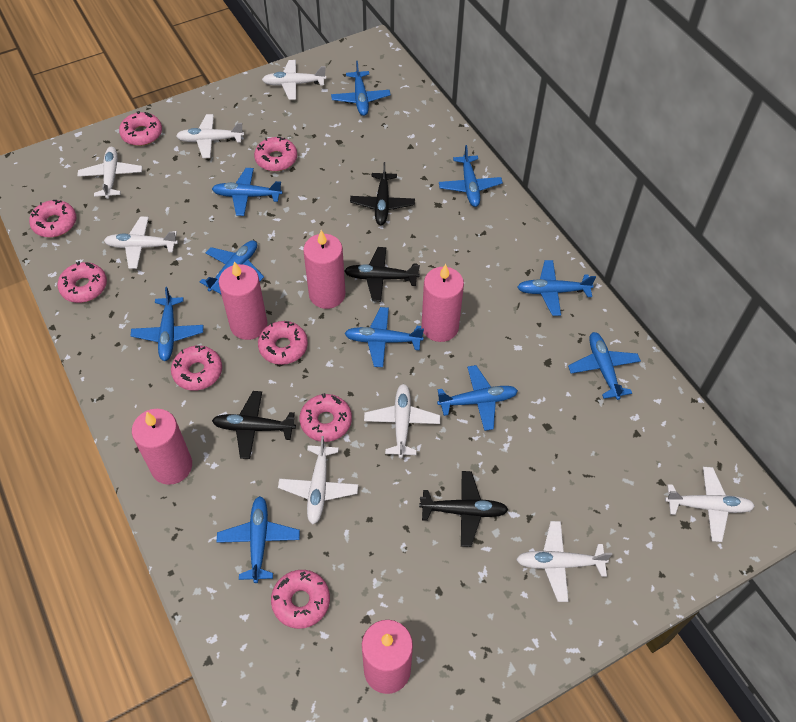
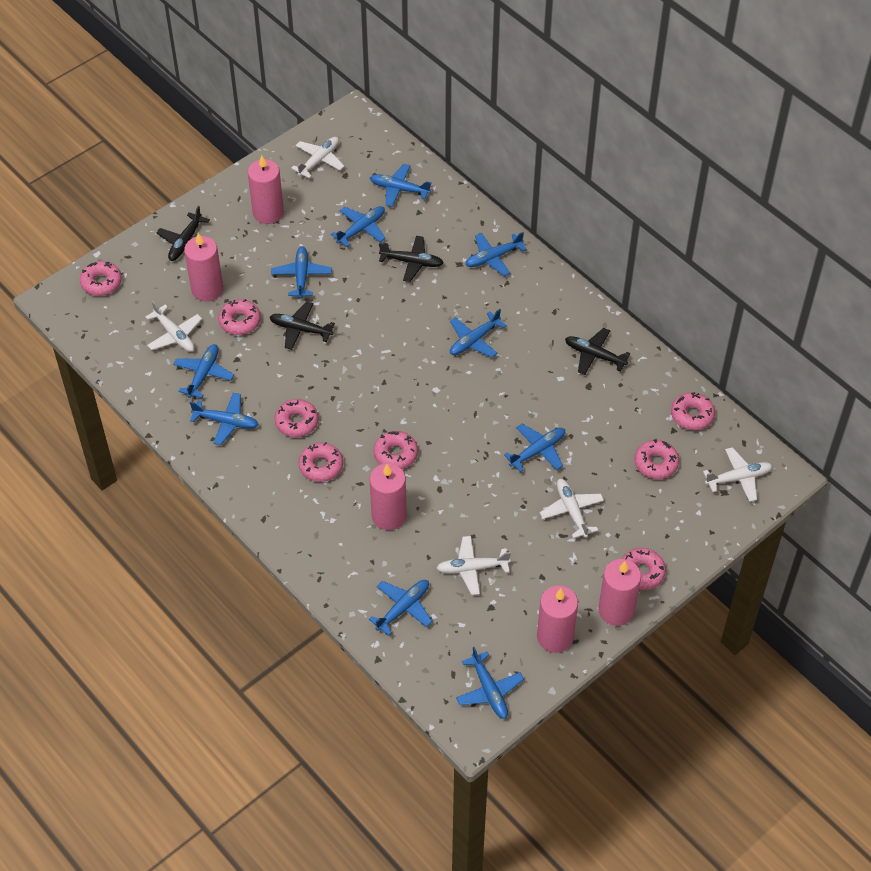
white plane: 8 -> 5

